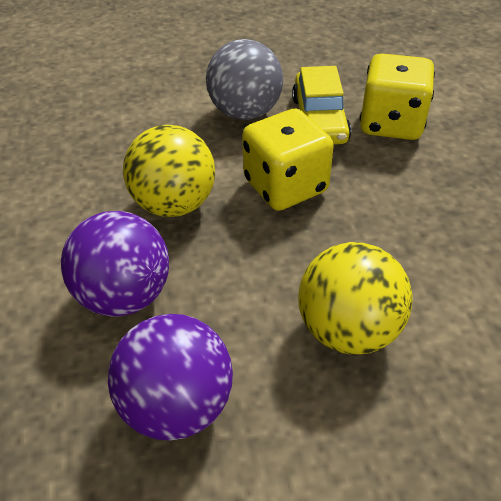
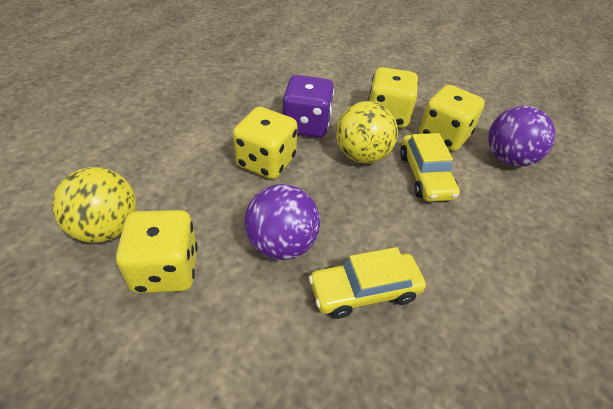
grey ball: 1 -> 0
purple dice: 0 -> 1
yellow car: 1 -> 2
yellow dice: 2 -> 4

